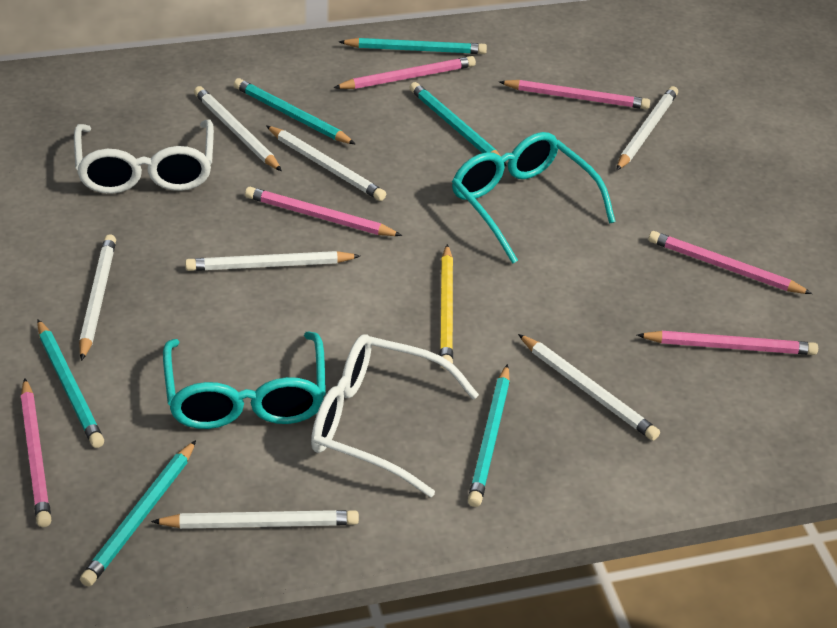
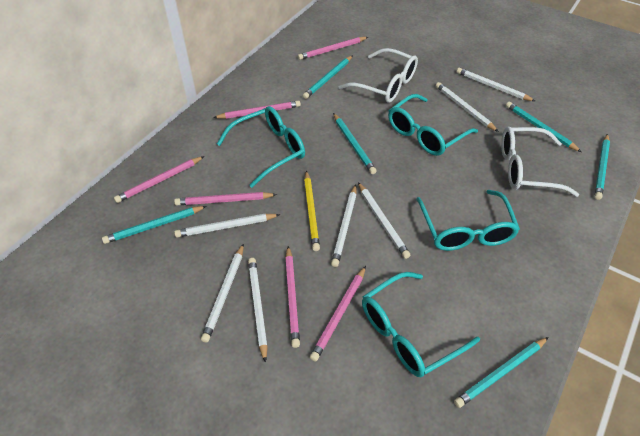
turquoise glasses: 2 -> 4

